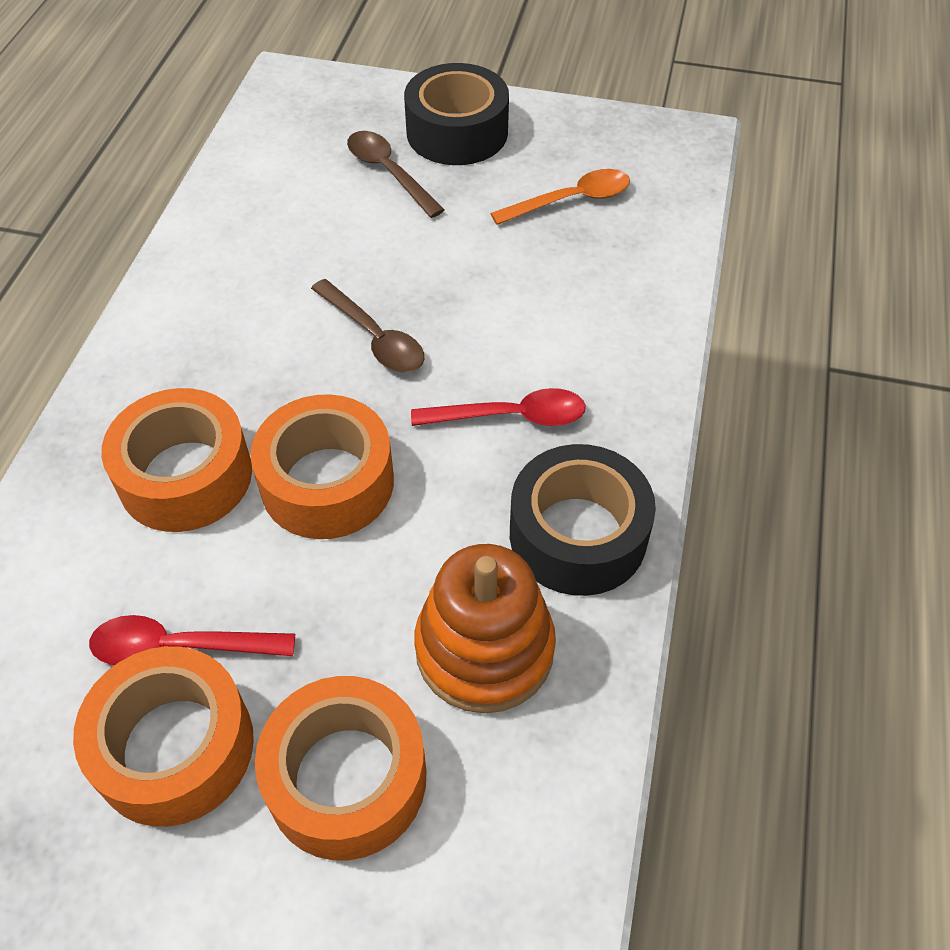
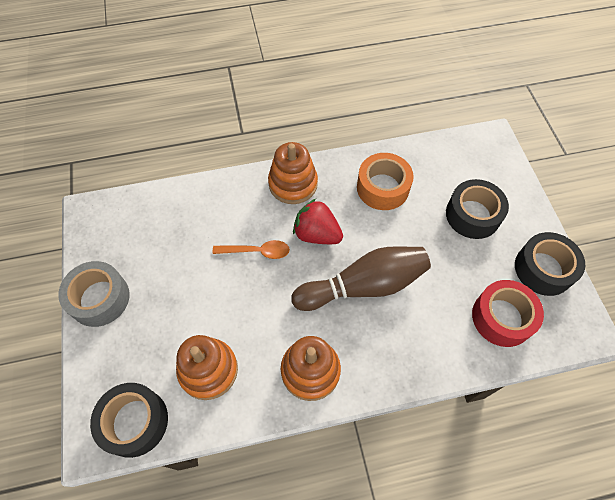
black tape: 2 -> 3
brown bowling pin: 0 -> 1
brown spoon: 2 -> 0
grey tape: 0 -> 1
orange stacking toy: 1 -> 3
orange tape: 4 -> 1
red spoon: 2 -> 0
red strawberry: 0 -> 1
red tape: 0 -> 1

